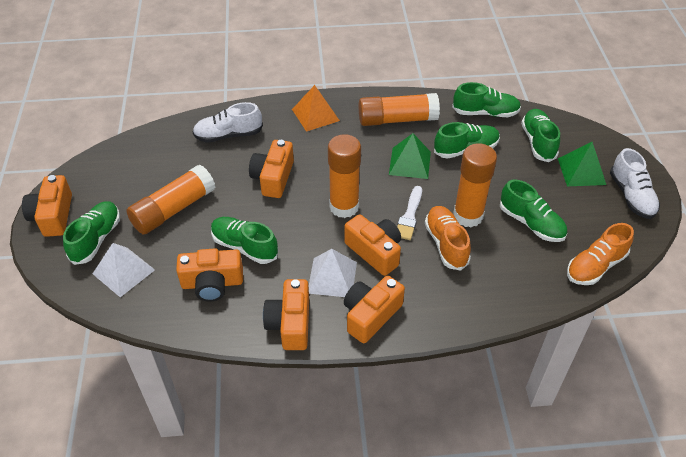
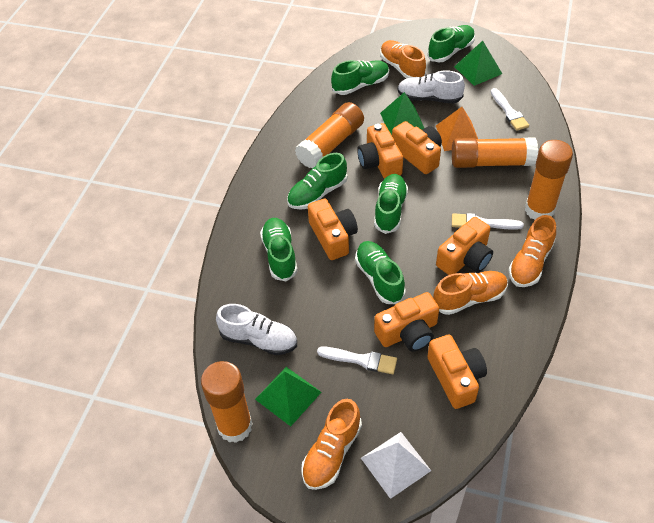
green pyramid: 2 -> 3
orange shoe: 2 -> 4
white brush: 1 -> 3
white pyramid: 2 -> 1

